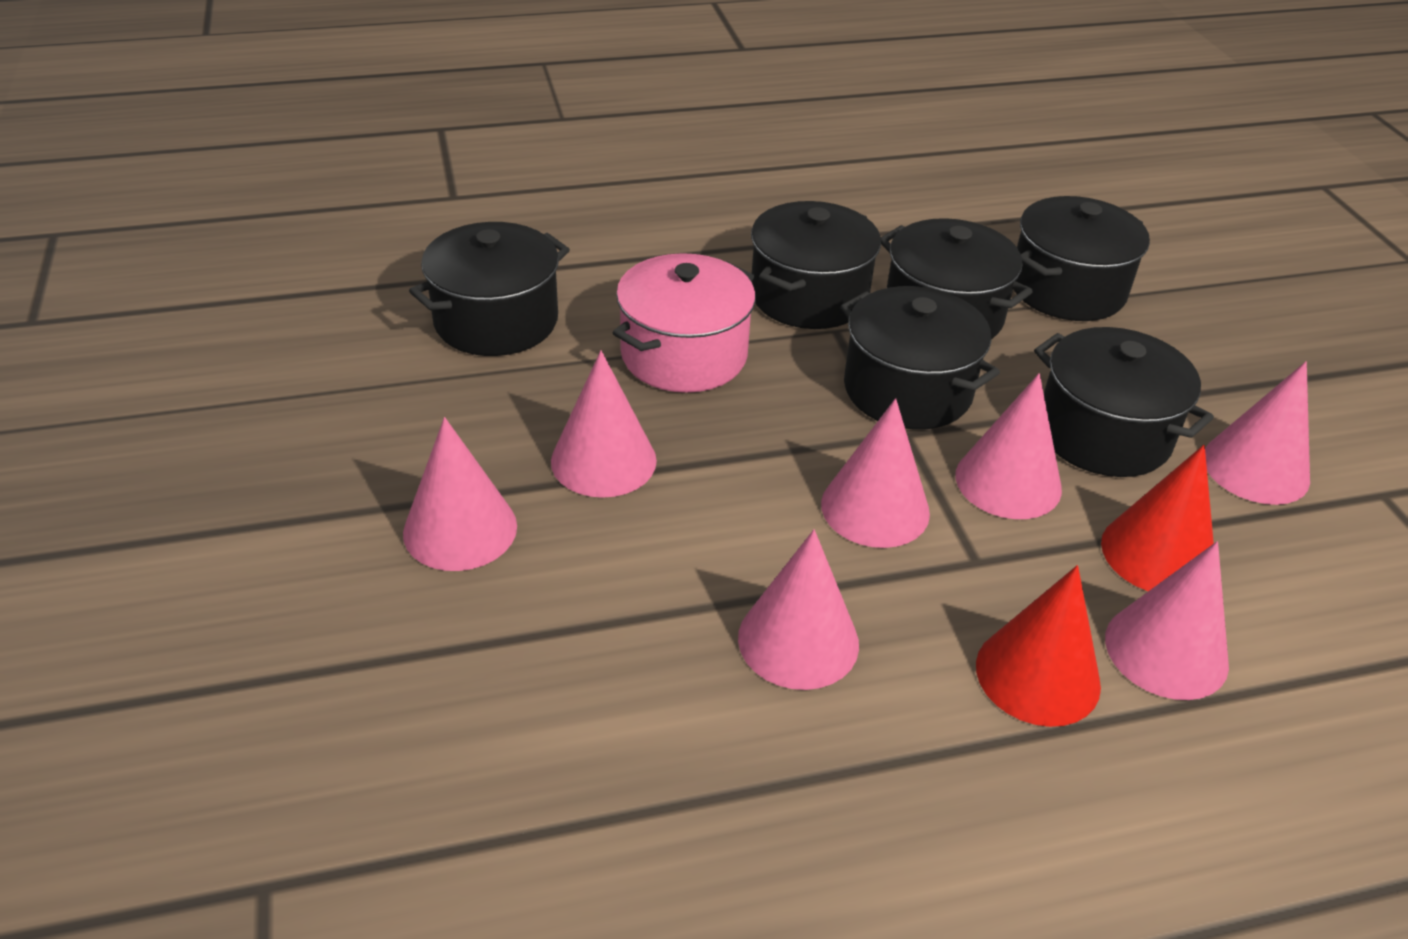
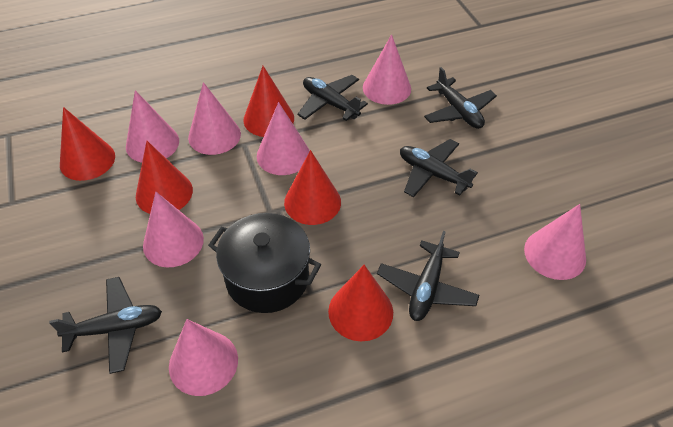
black plane: 0 -> 5
black pot: 6 -> 1
pink pot: 1 -> 0
red cone: 2 -> 5

